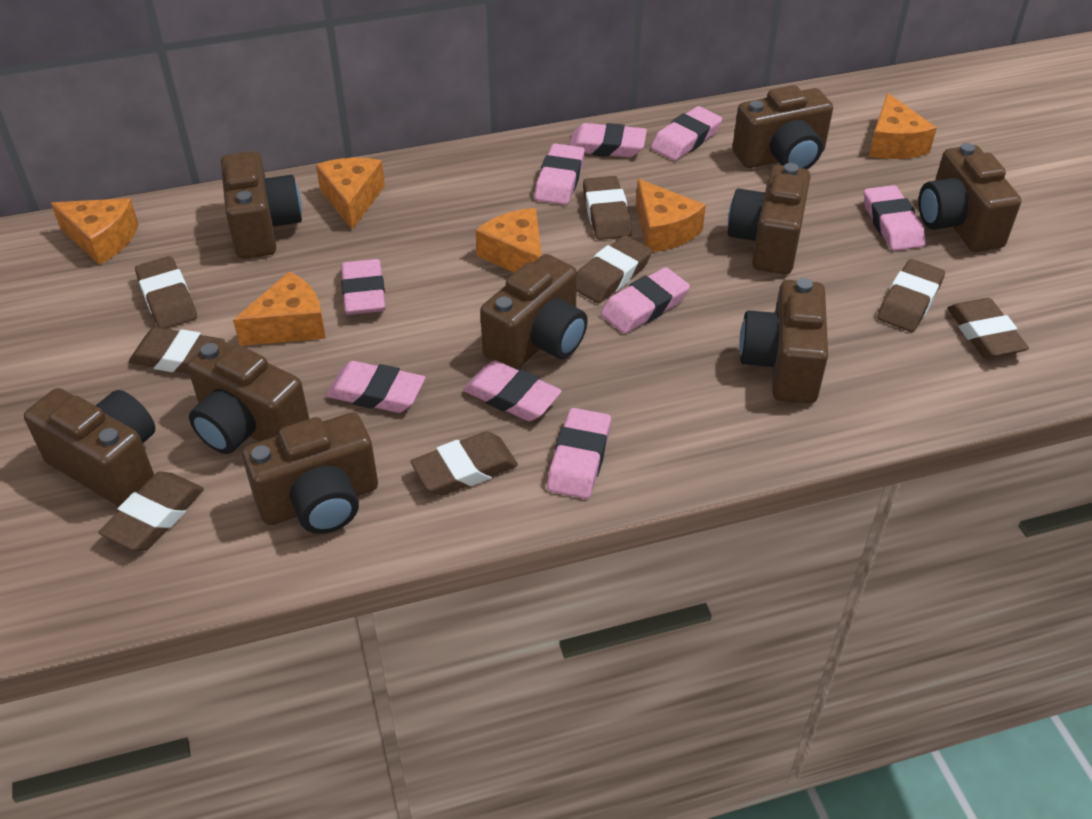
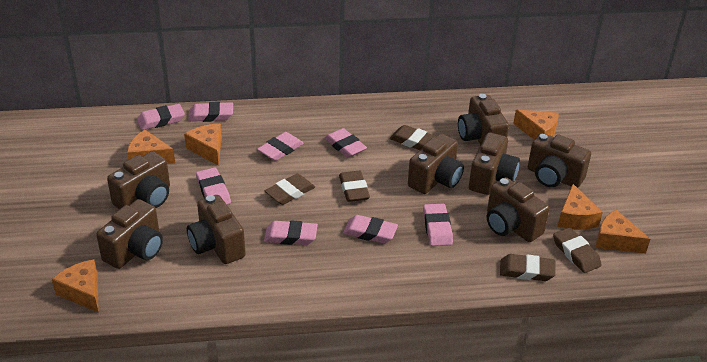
brown camera: 9 -> 8
brown eraser: 8 -> 5
pink eraser: 9 -> 8

